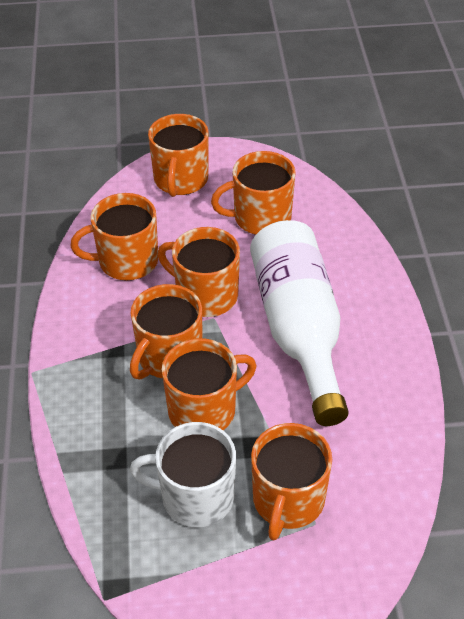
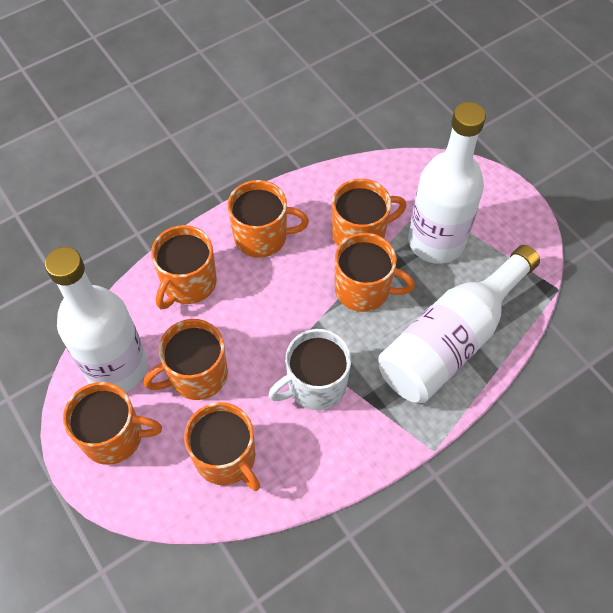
white bottle: 1 -> 3

